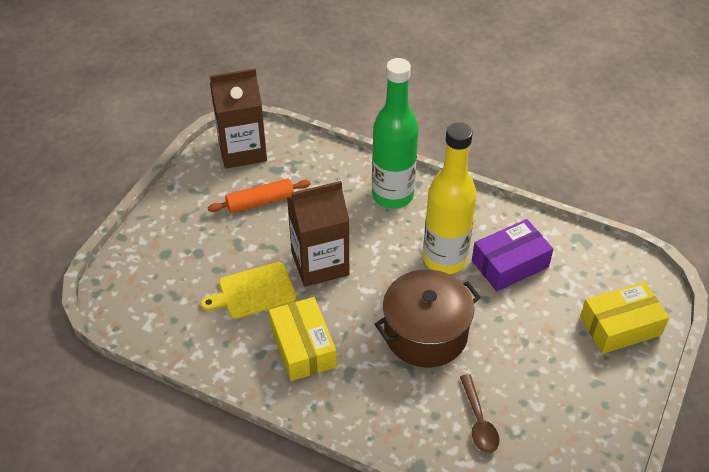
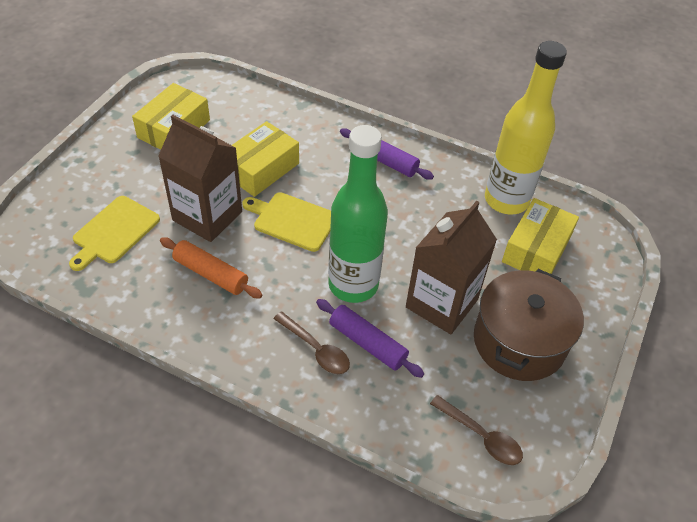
brown spoon: 1 -> 2
purple box: 1 -> 0
purple rolling pin: 0 -> 2
yellow box: 2 -> 3
yellow cutting board: 1 -> 2

